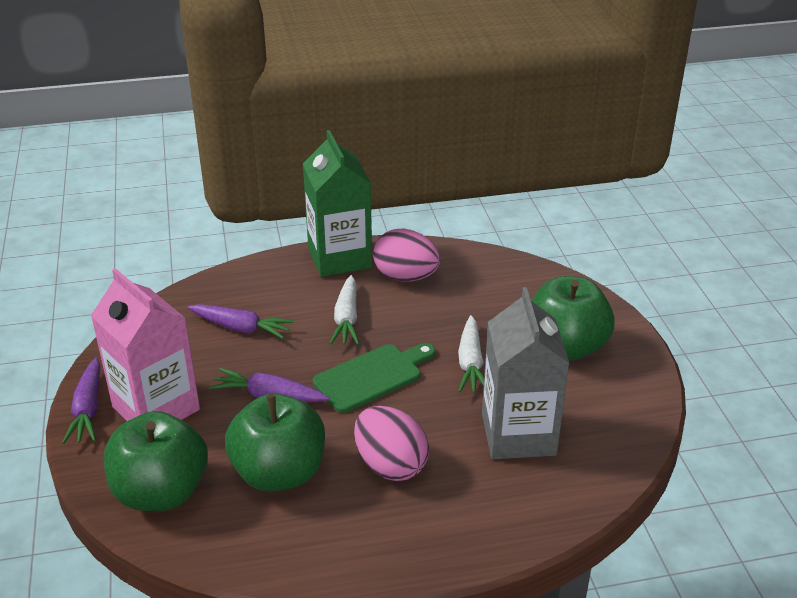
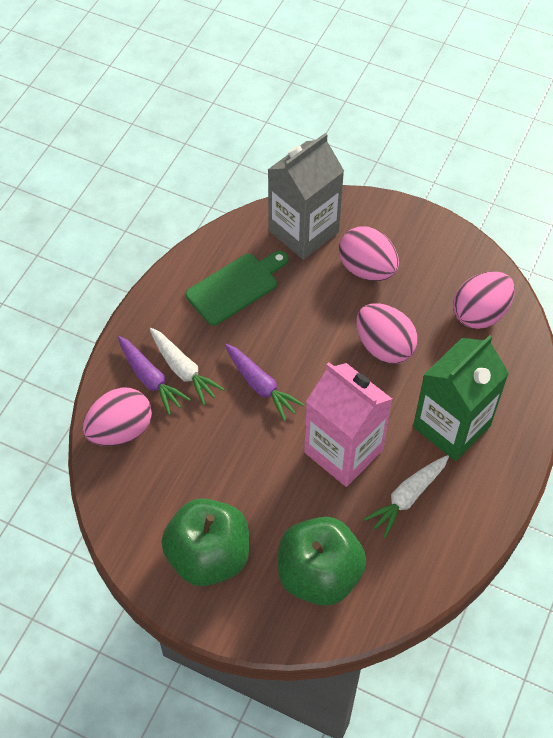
green apple: 3 -> 2
pink egg: 2 -> 4
purple carrot: 3 -> 2

